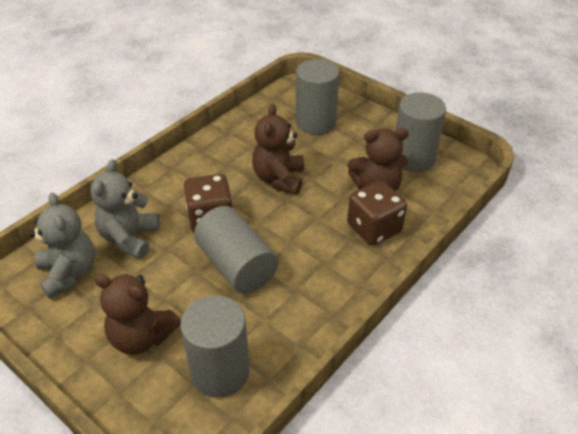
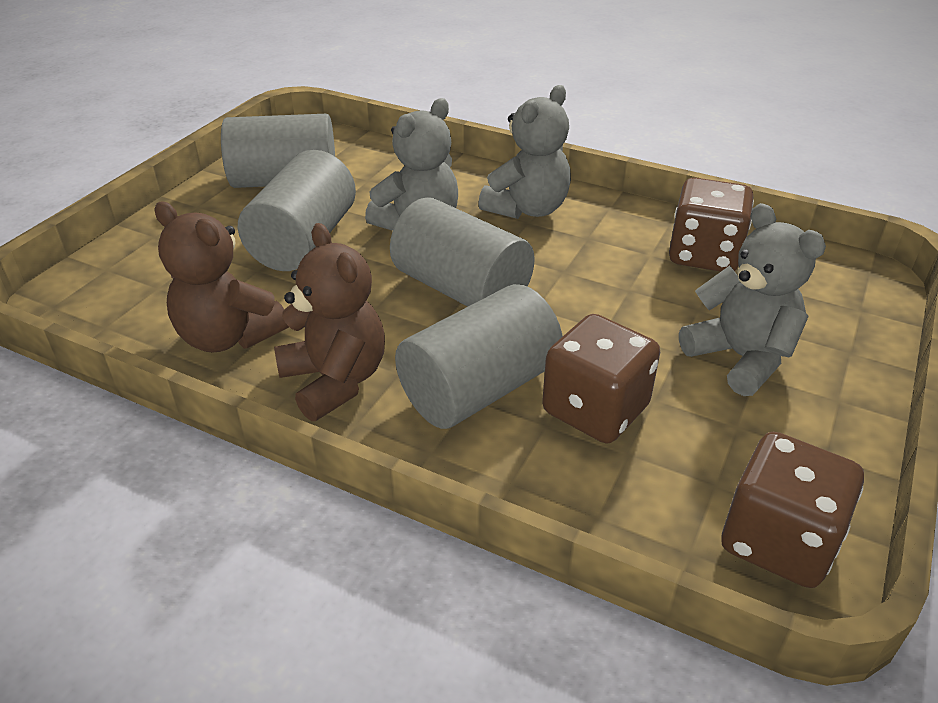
brown dice: 2 -> 3
brown teddy bear: 3 -> 2
grey teddy bear: 2 -> 3

